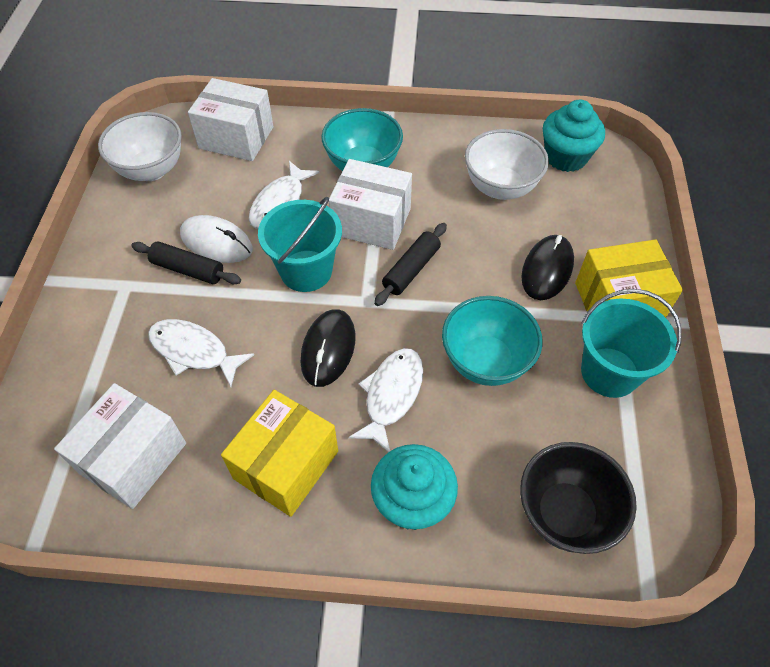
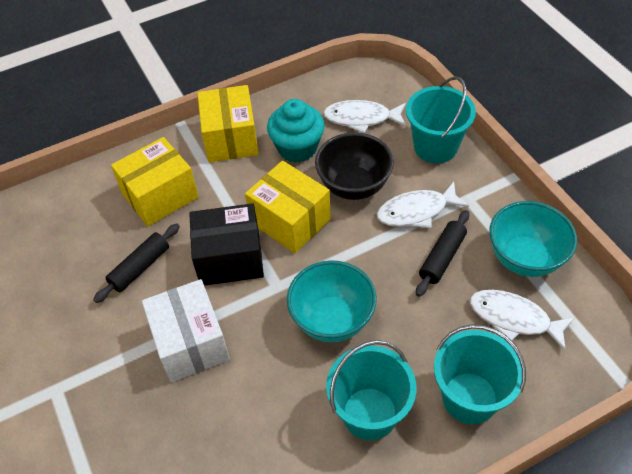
black box: 0 -> 1
black mouse: 2 -> 0
turquoise bucket: 2 -> 3
turquoise cupcake: 2 -> 1
white bowl: 2 -> 0
white box: 3 -> 1
white mouse: 1 -> 0
yellow box: 2 -> 3

